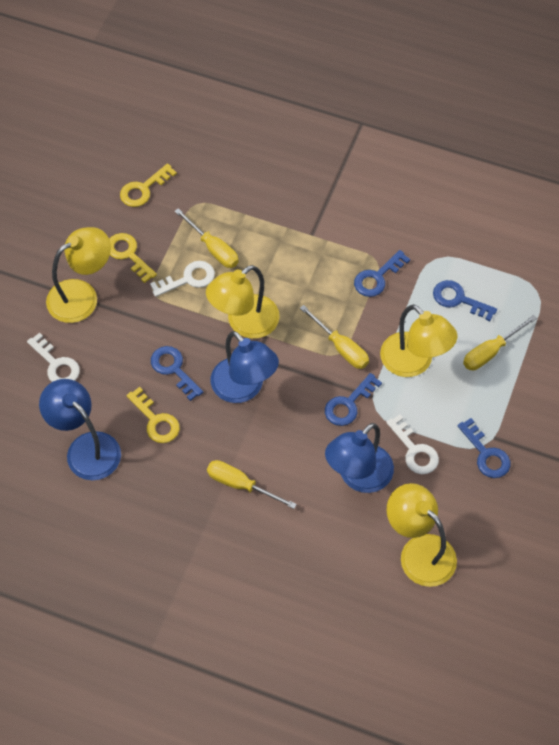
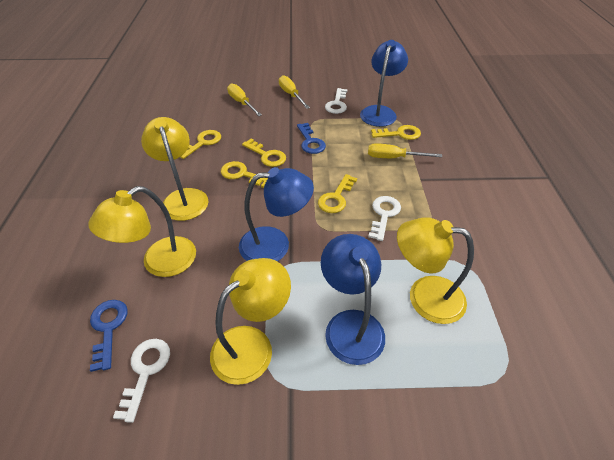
blue key: 5 -> 2
yellow key: 3 -> 5
yellow screwdriver: 4 -> 3

